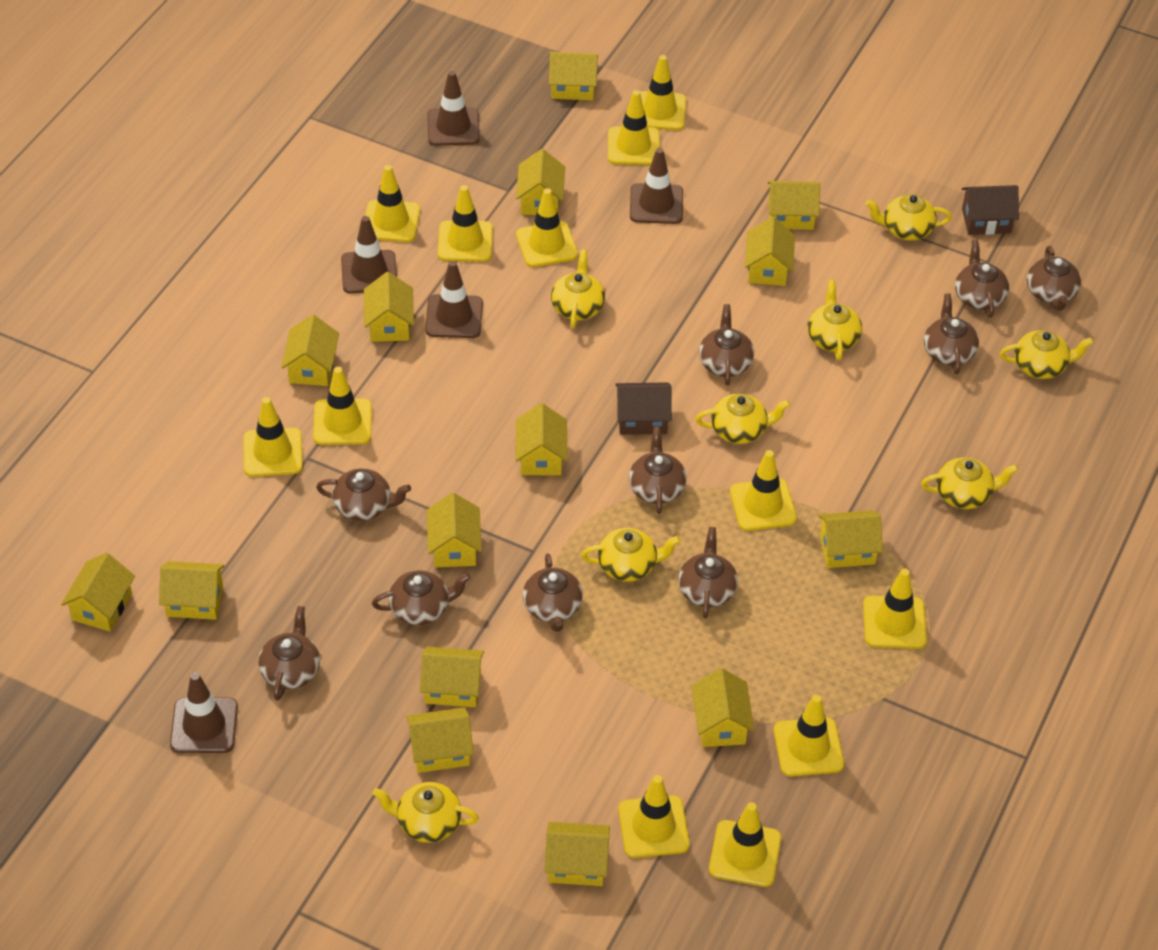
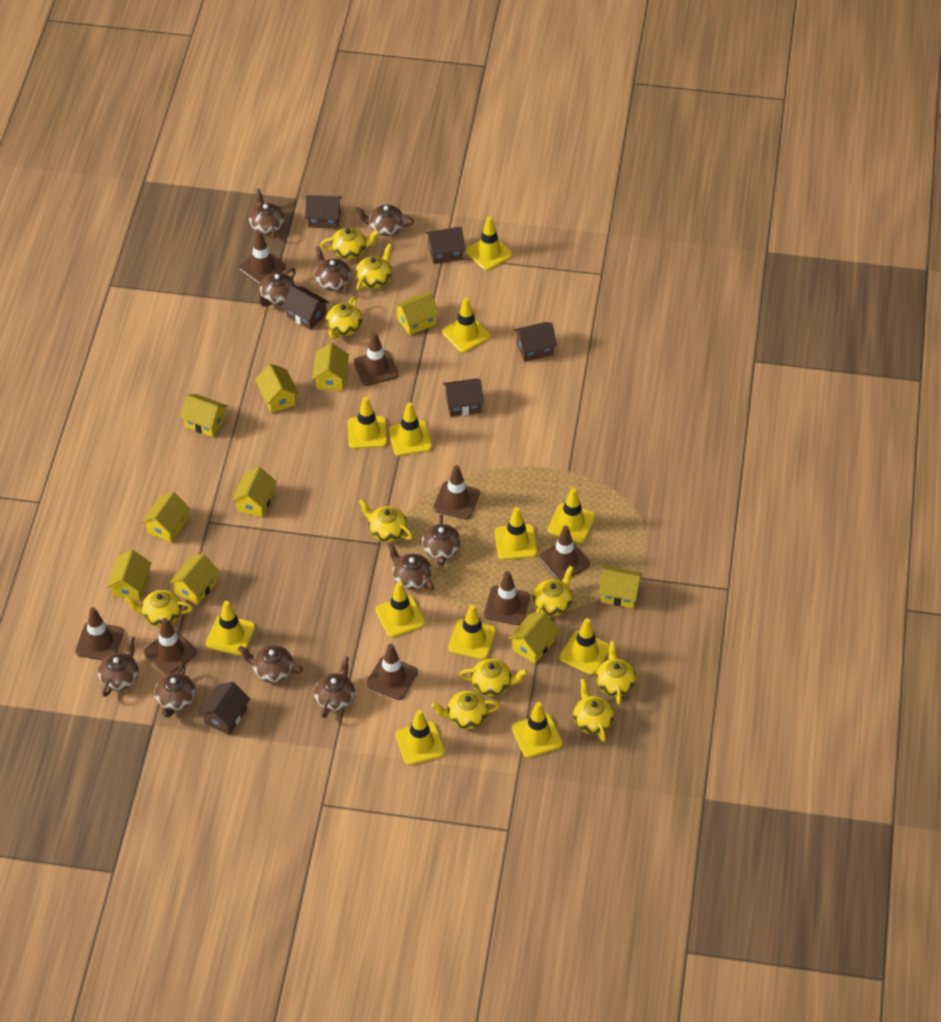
brown house: 2 -> 6
brown traffic cone: 5 -> 8
yellow house: 15 -> 10
yellow teapot: 8 -> 10

